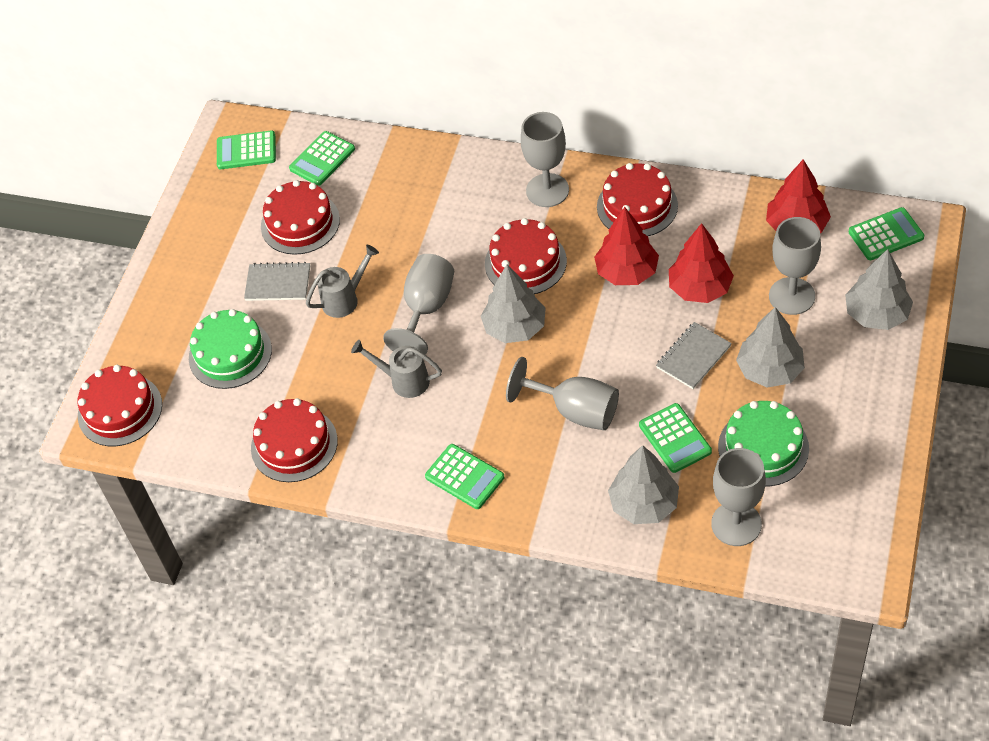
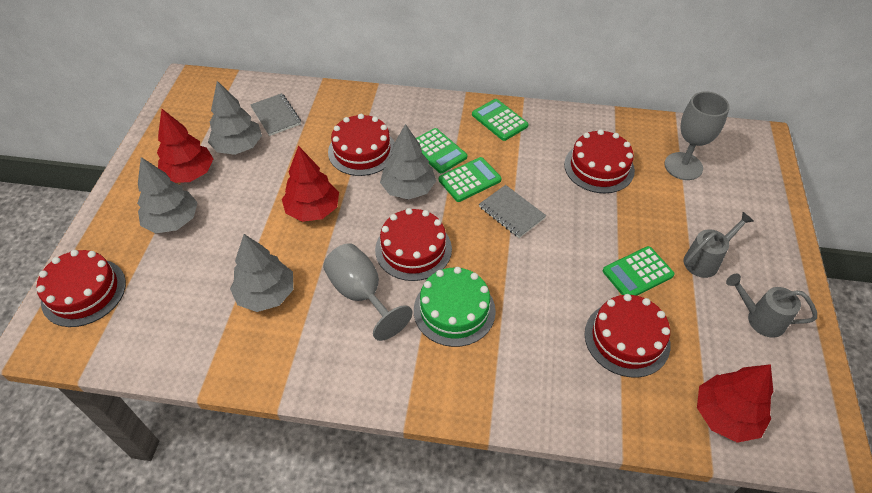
green cake: 2 -> 1
green calculator: 5 -> 4
grey goblet: 5 -> 2

